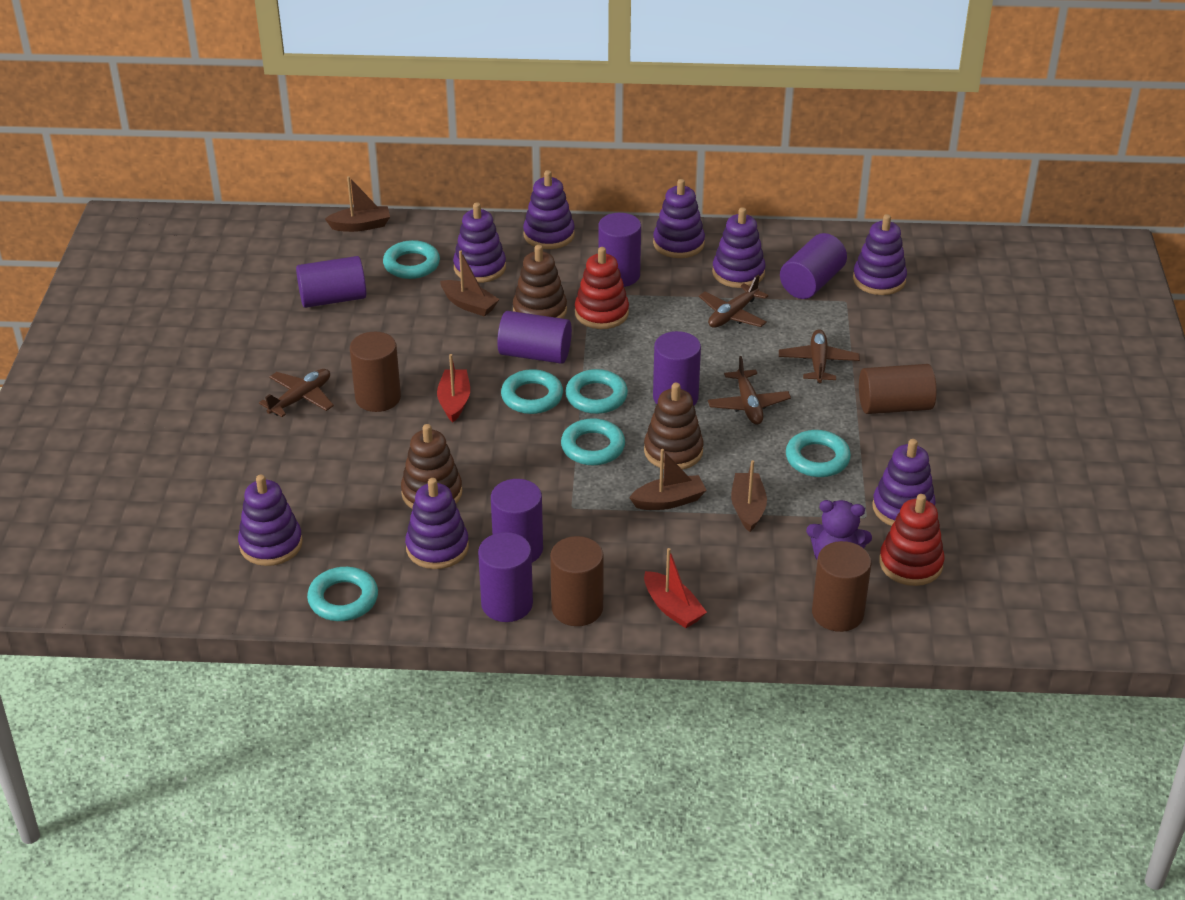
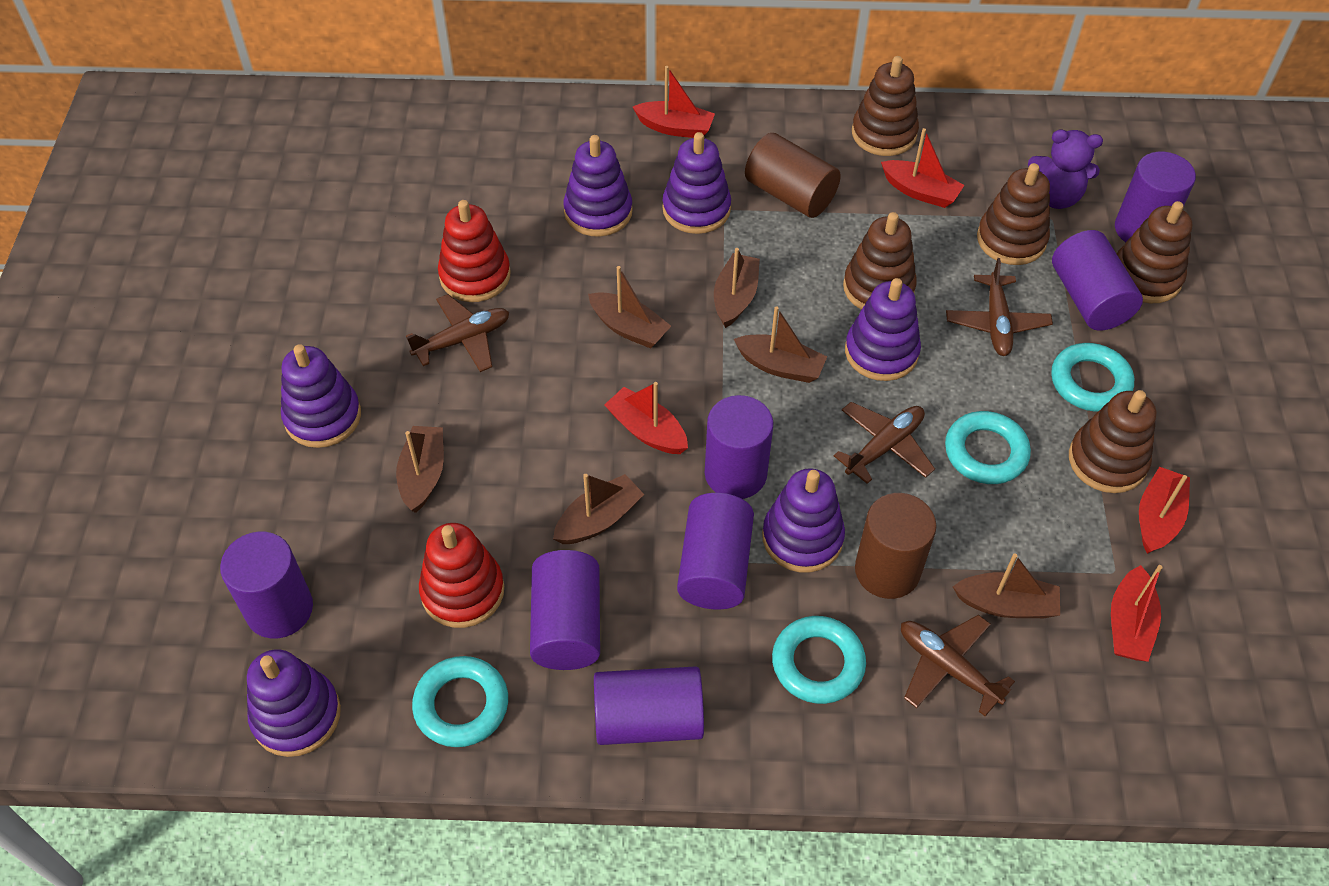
brown boat: 4 -> 6
brown cylinder: 4 -> 2
brown stacking toy: 3 -> 5
purple stacking toy: 8 -> 6
red boat: 2 -> 5
turquoise ring: 6 -> 4

